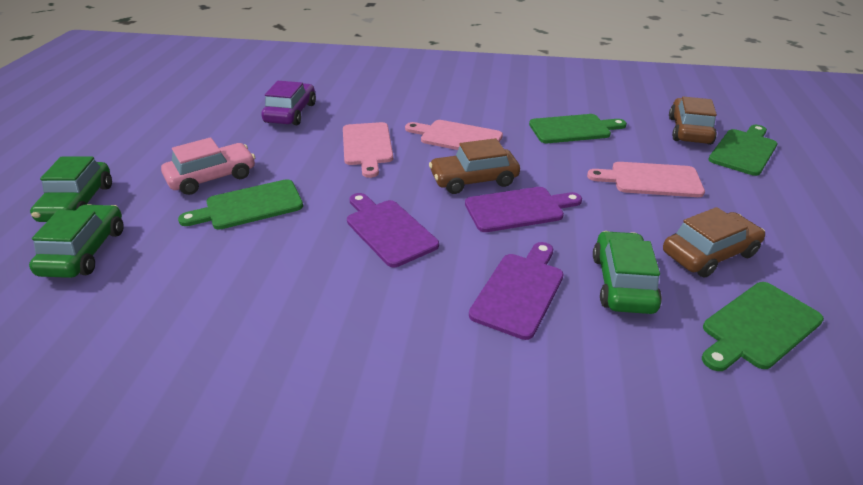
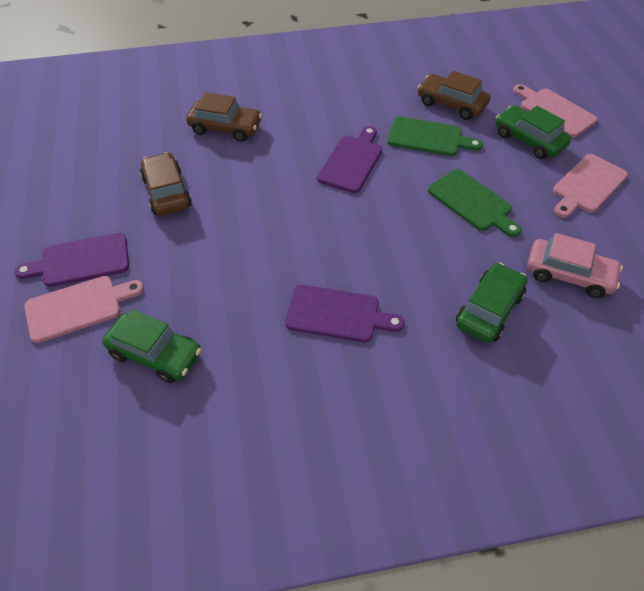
green cutting board: 4 -> 2
purple car: 1 -> 0

